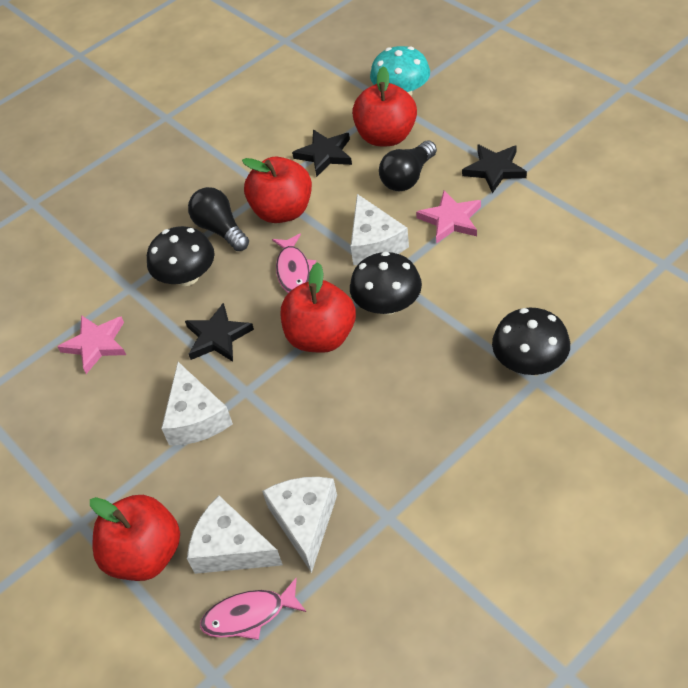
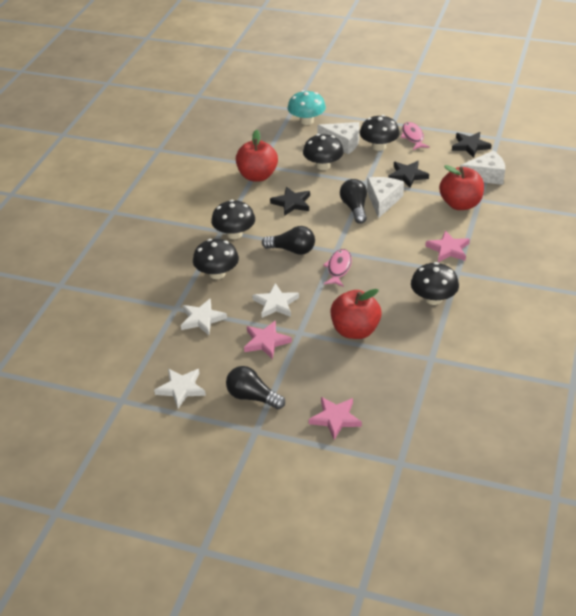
black light bulb: 2 -> 3
black mushroom: 3 -> 5
pink star: 2 -> 3
red apple: 4 -> 3
white cheese: 4 -> 3
white star: 0 -> 3

